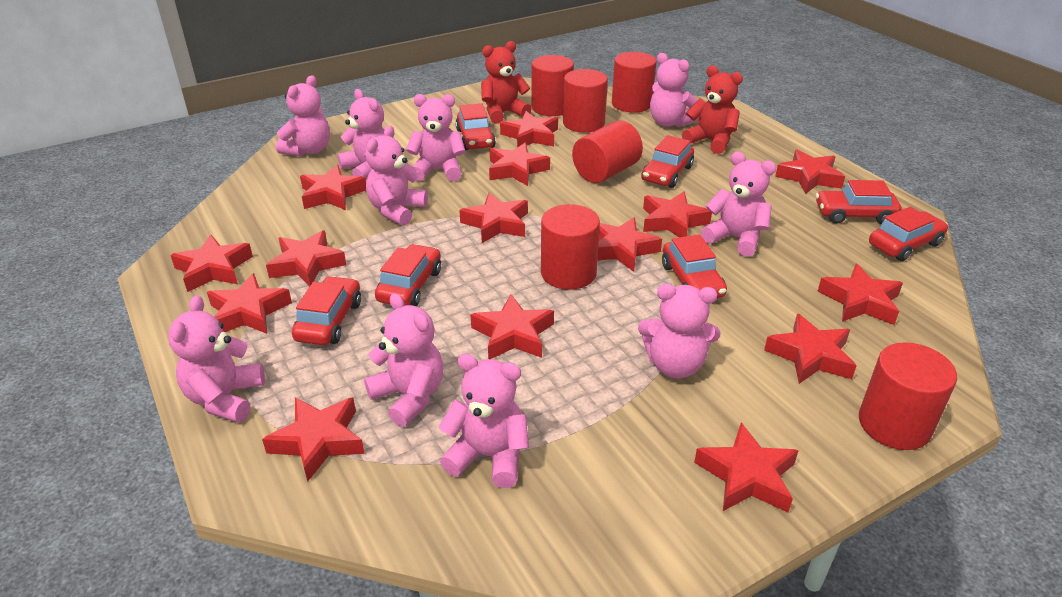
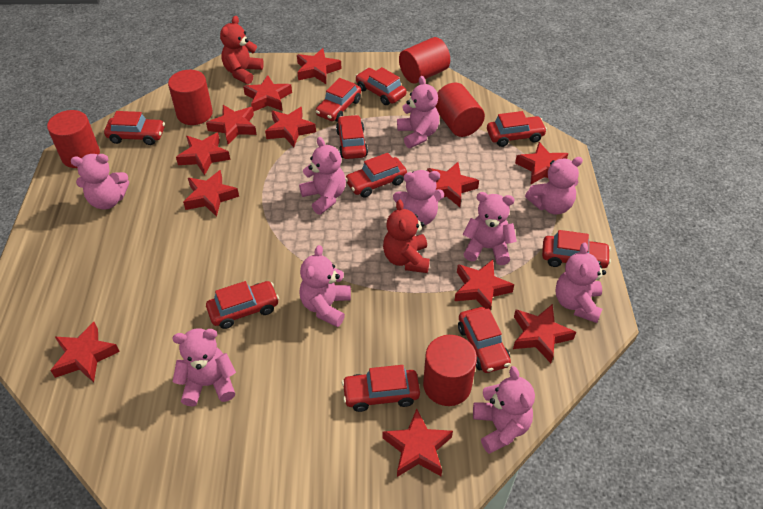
red car: 7 -> 10
red cylinder: 6 -> 5
red star: 15 -> 12

